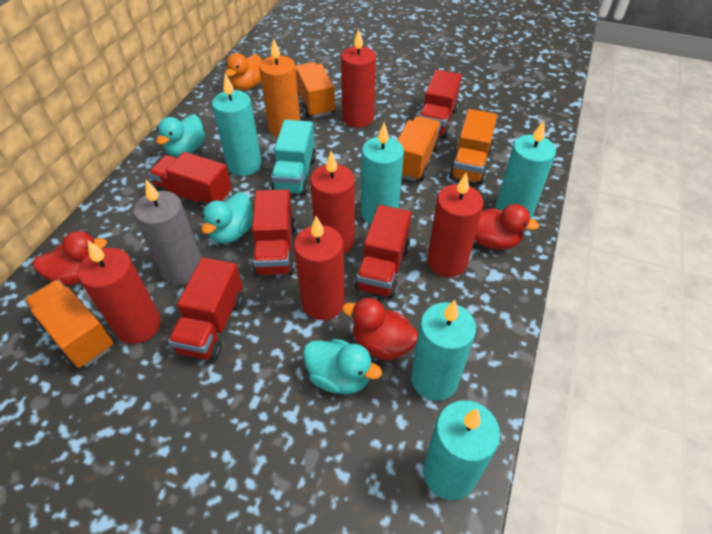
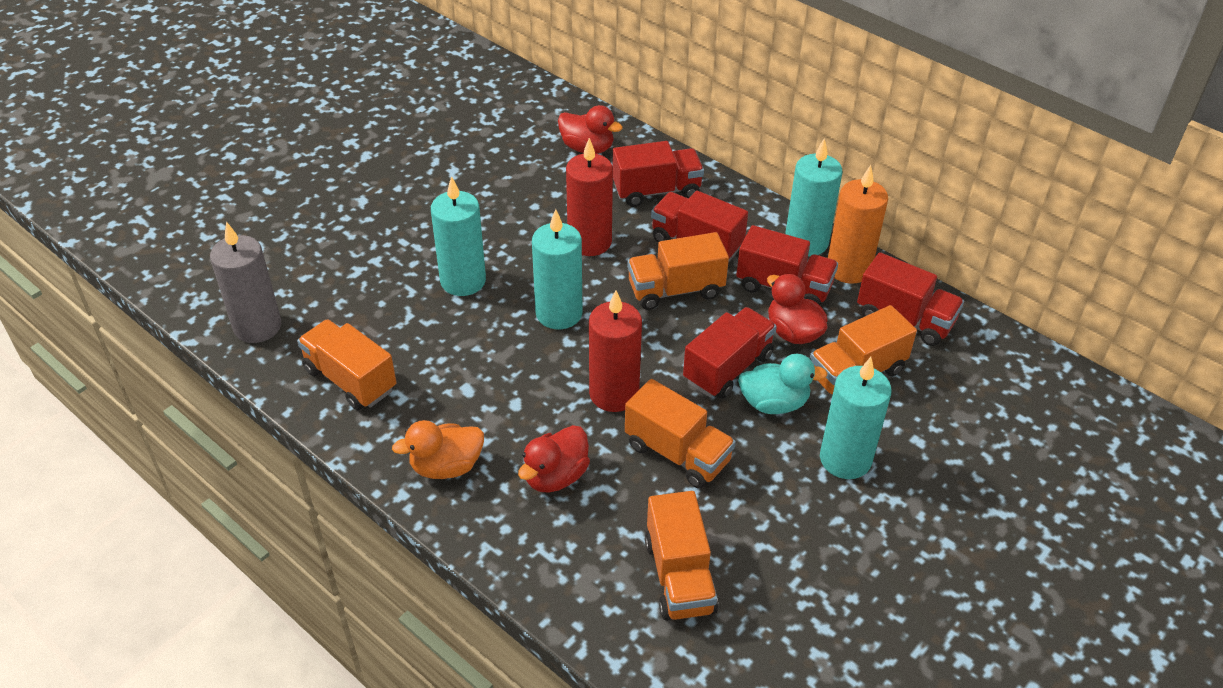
orange truck: 4 -> 5
red candle: 5 -> 2
turquoise candle: 5 -> 4
turquoise duck: 3 -> 1
turquoise truck: 1 -> 0

